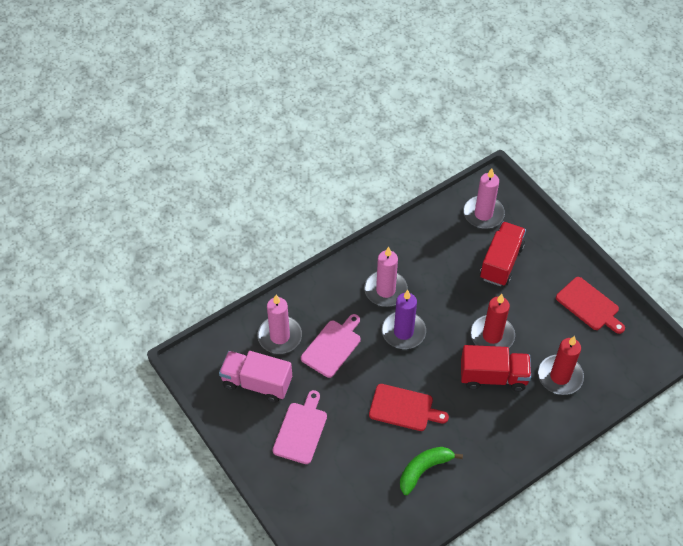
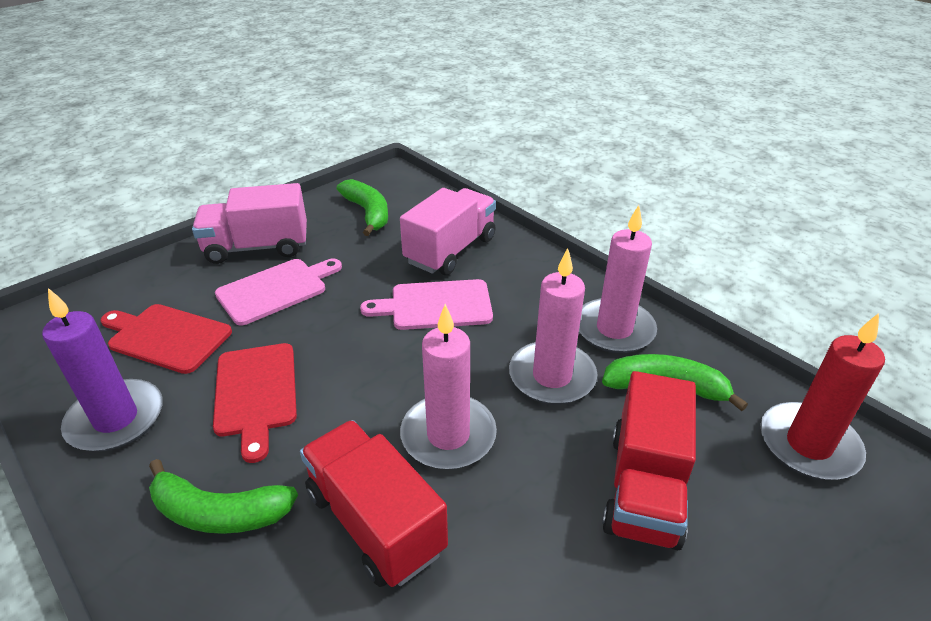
green banana: 1 -> 3
pink truck: 1 -> 2
red candle: 2 -> 1

